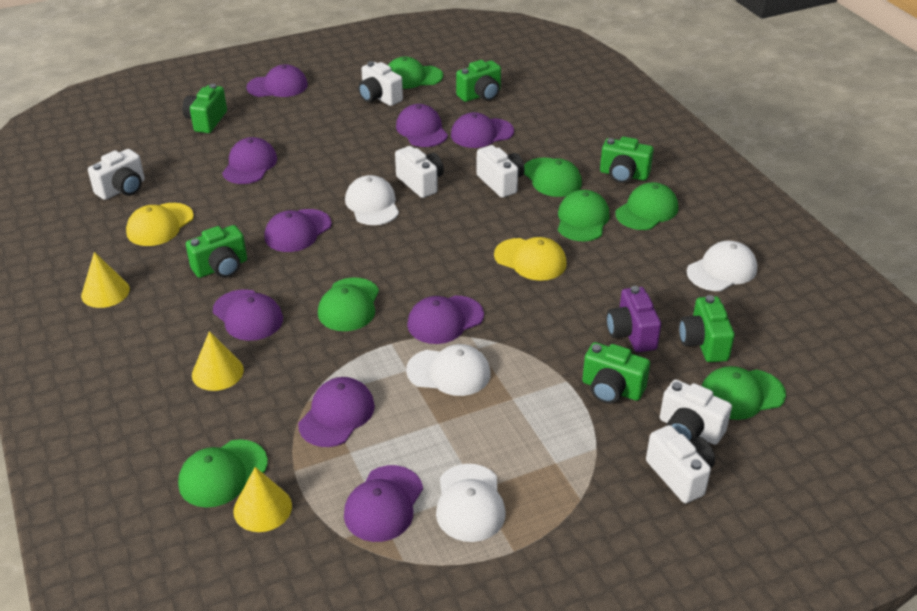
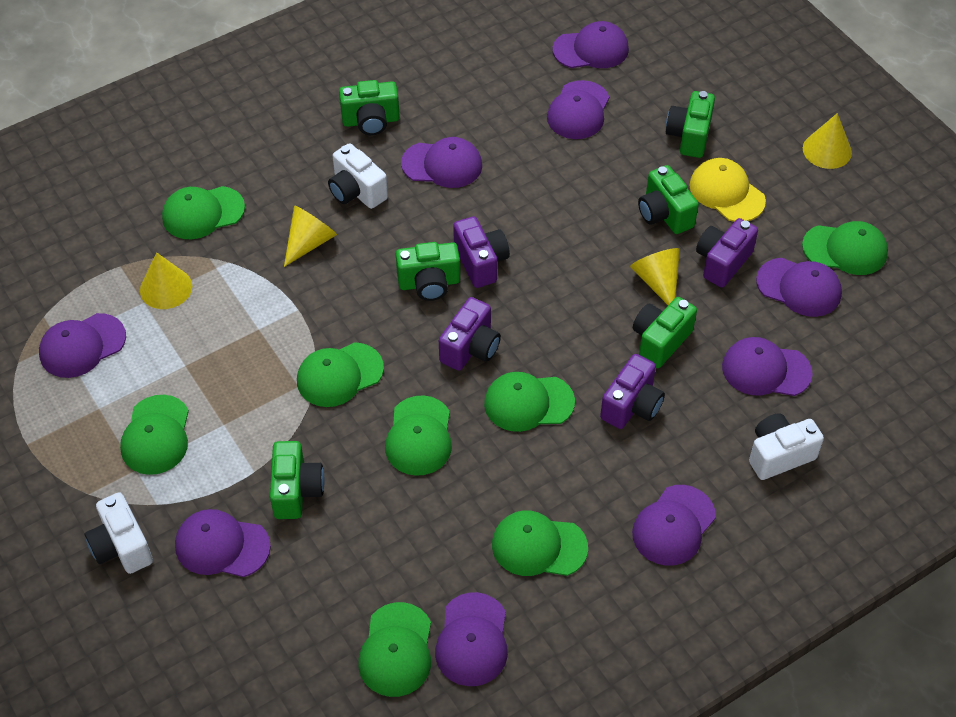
green cap: 7 -> 8
purple camera: 1 -> 4
white camera: 6 -> 3
white cap: 4 -> 0
yellow cap: 2 -> 1
yellow cone: 3 -> 4

